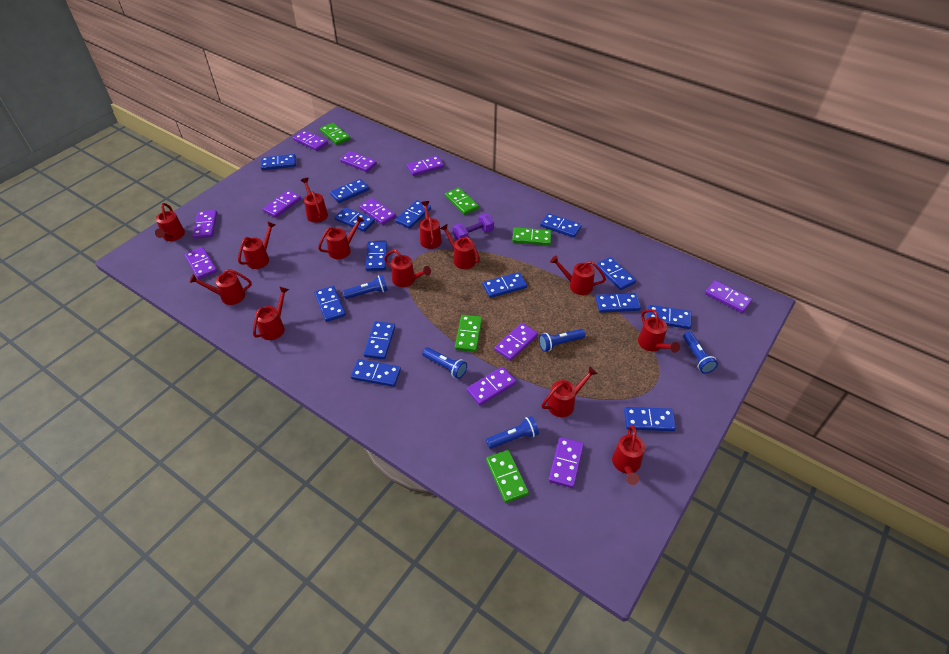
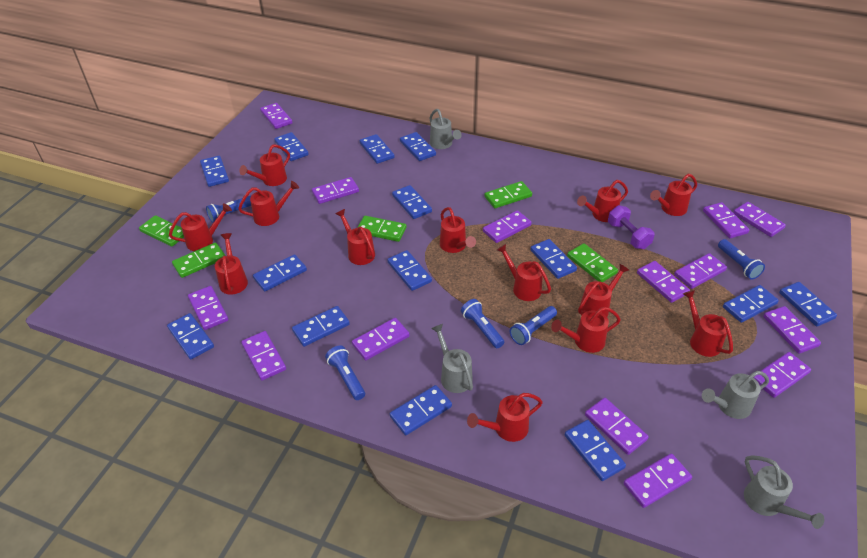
grey watering can: 0 -> 4
purple domino: 11 -> 14

